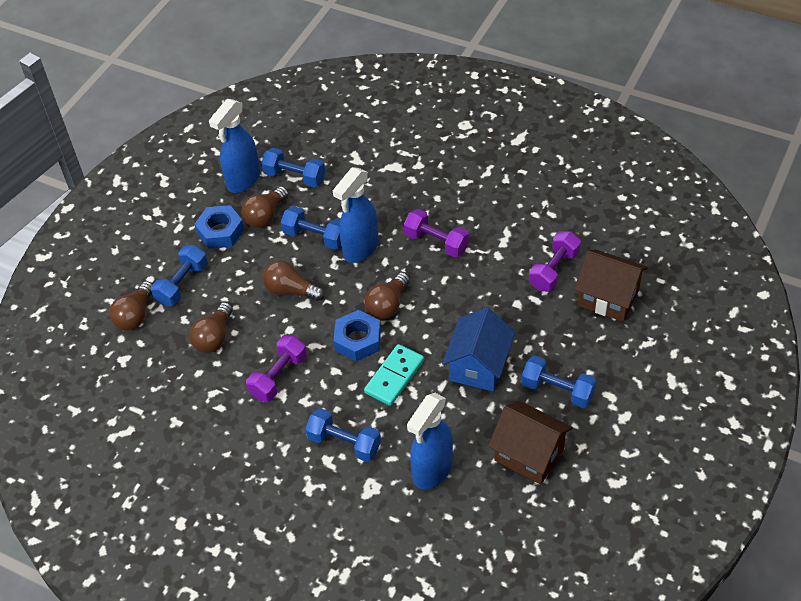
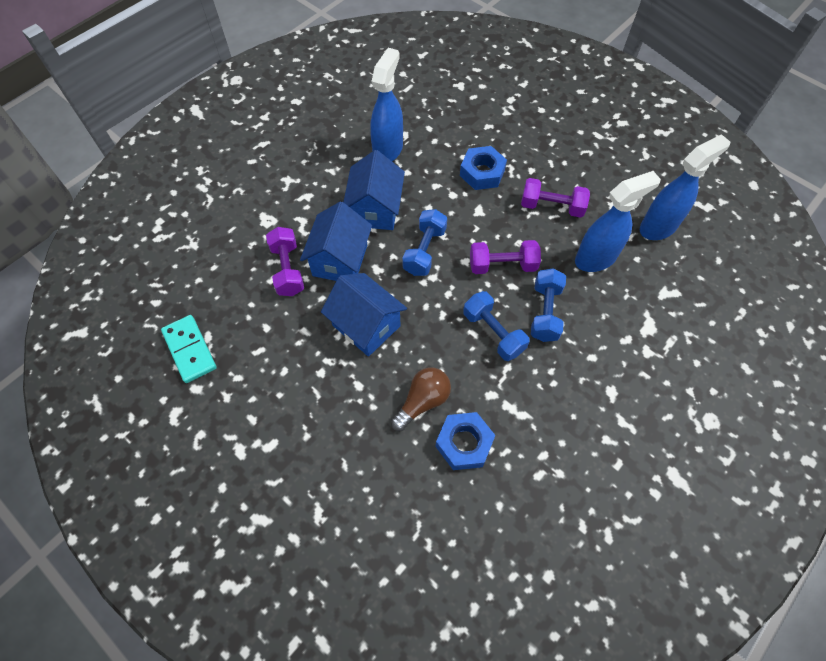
blue dumbbell: 5 -> 3
blue house: 1 -> 3
brown house: 2 -> 0
brown light bulb: 5 -> 1

